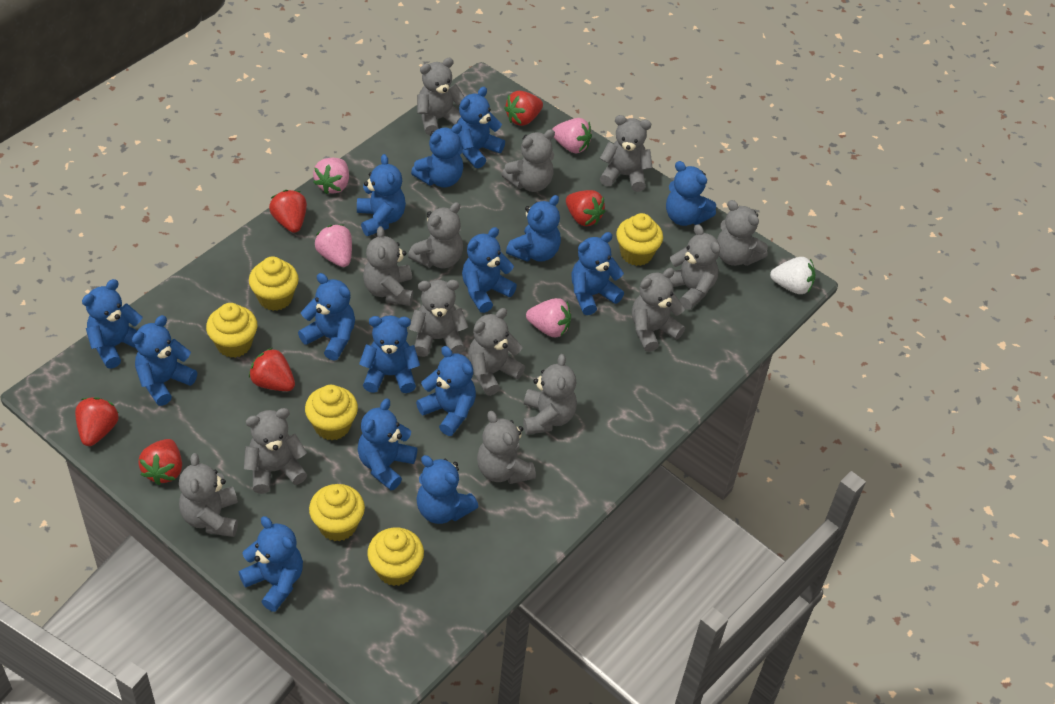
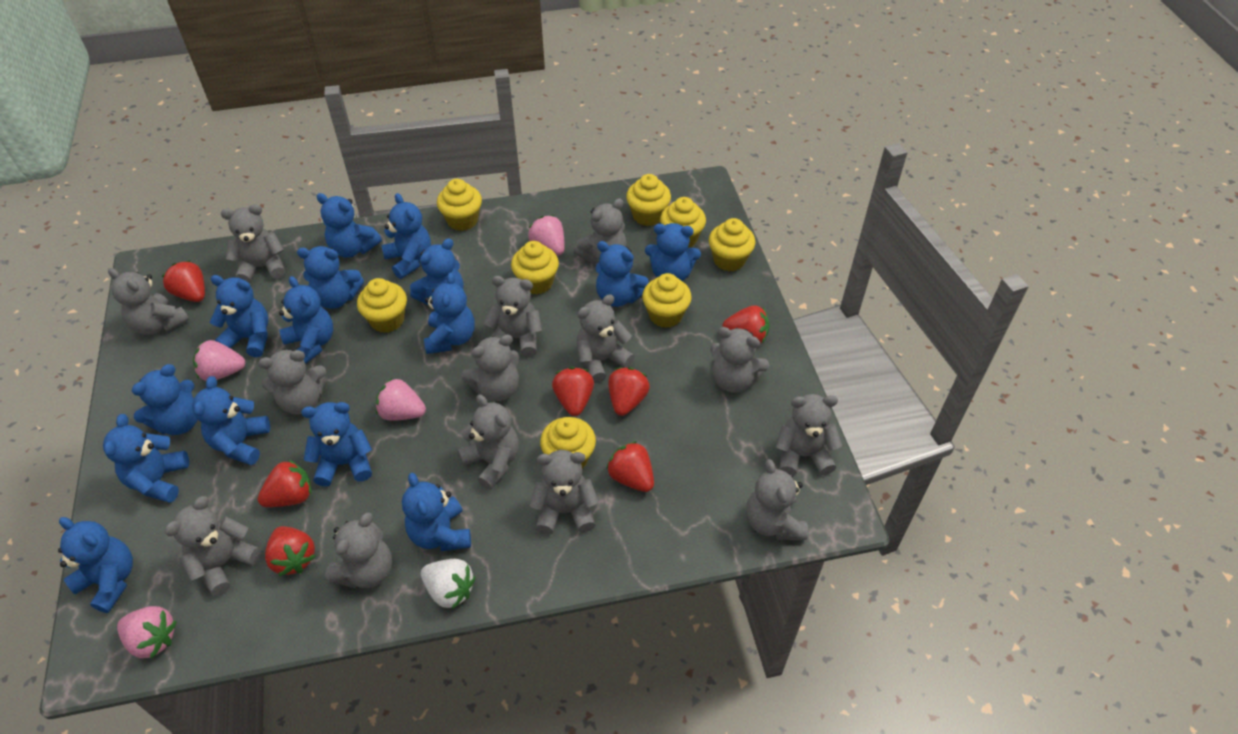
red strawberry: 6 -> 7
yellow cupcake: 6 -> 8

